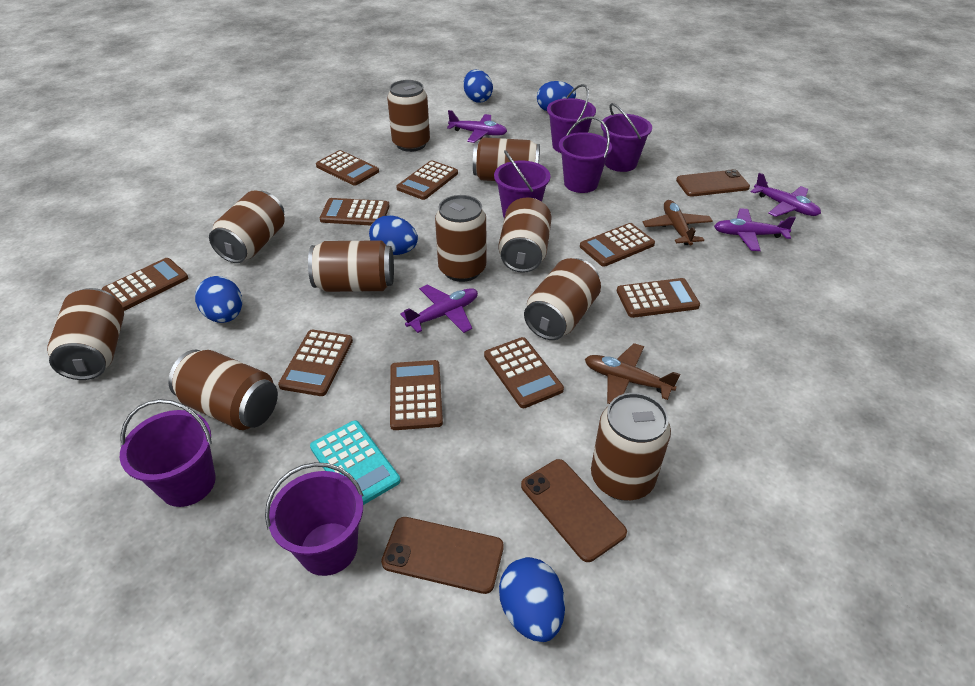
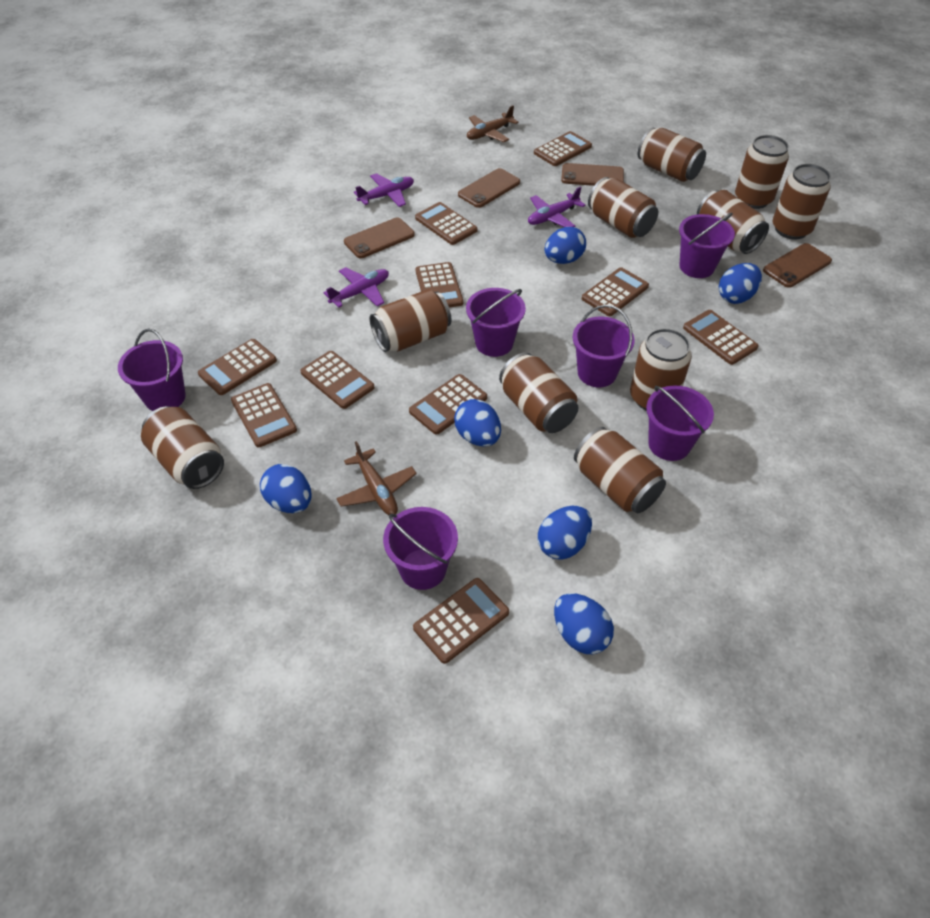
blue egg: 5 -> 6
brown calculator: 9 -> 10
brown phone: 3 -> 4
purple plane: 4 -> 3
turquoise calculator: 1 -> 0

